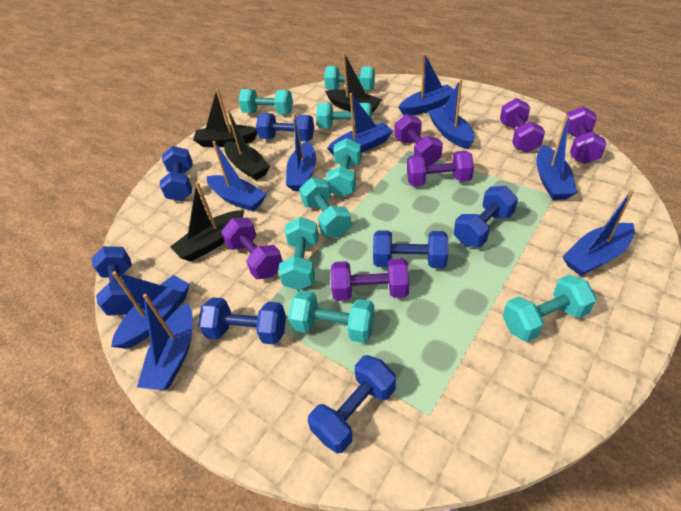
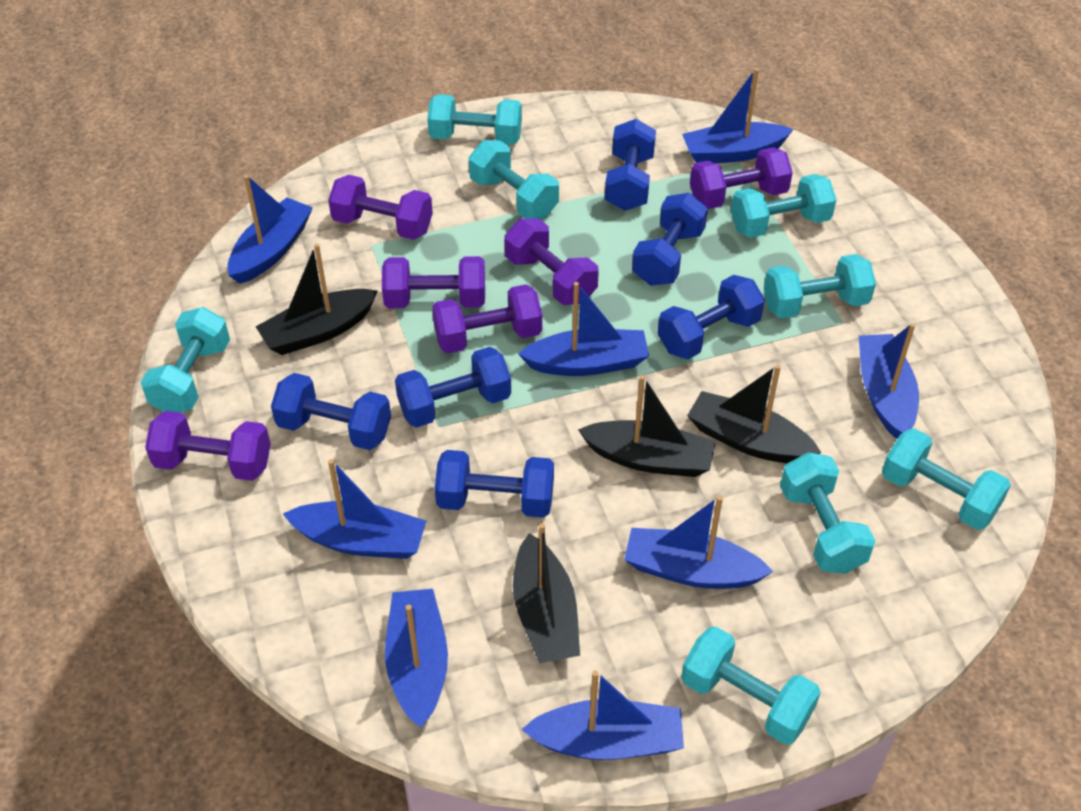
blue boat: 9 -> 8
blue dumbbell: 7 -> 6

